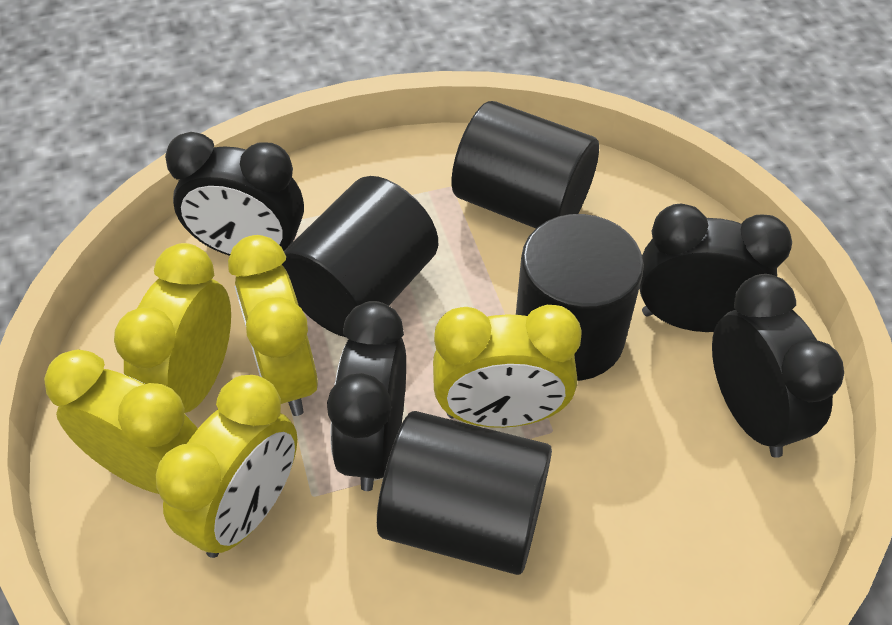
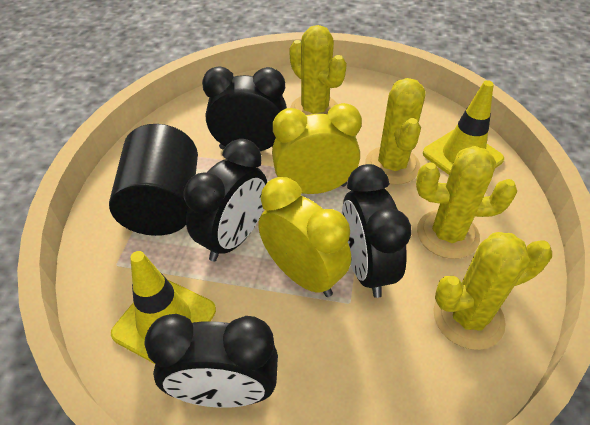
black cylinder: 4 -> 1
yellow cactus: 0 -> 4
yellow clock: 5 -> 2
yellow traffic cone: 0 -> 2

